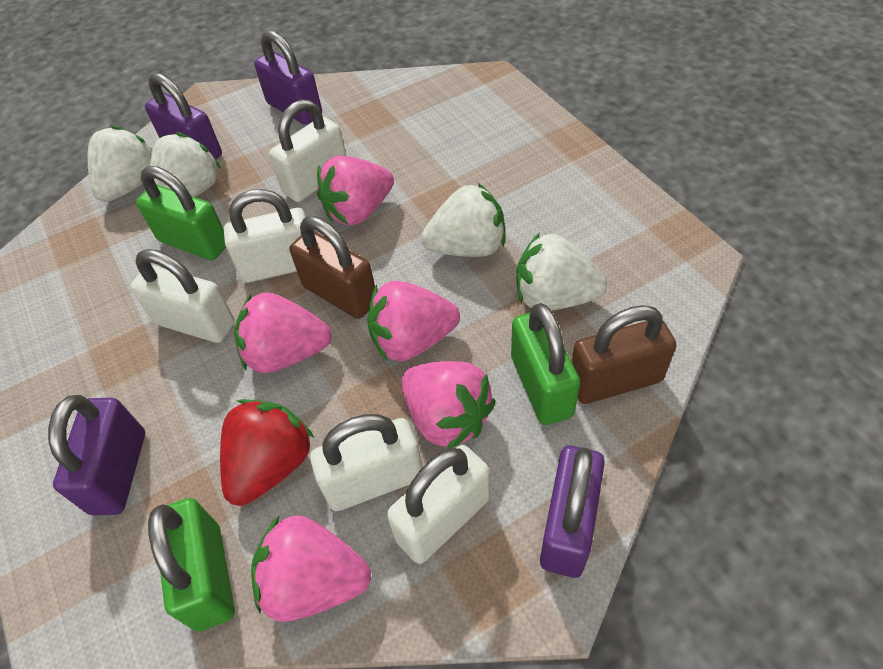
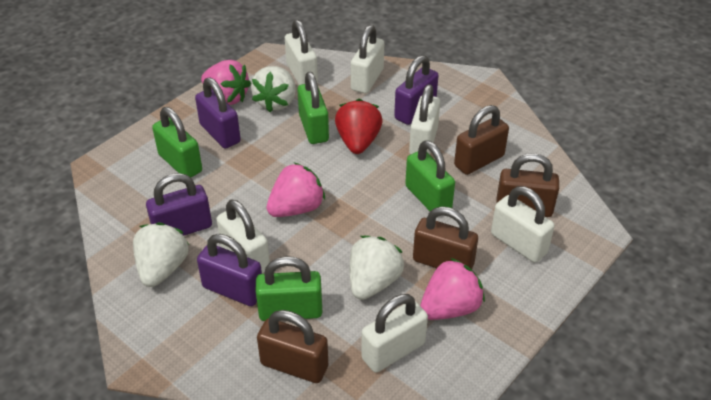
brown padlock: 2 -> 4
green padlock: 3 -> 4
pink strawberry: 5 -> 3
white padlock: 5 -> 6
white strawberry: 4 -> 3

